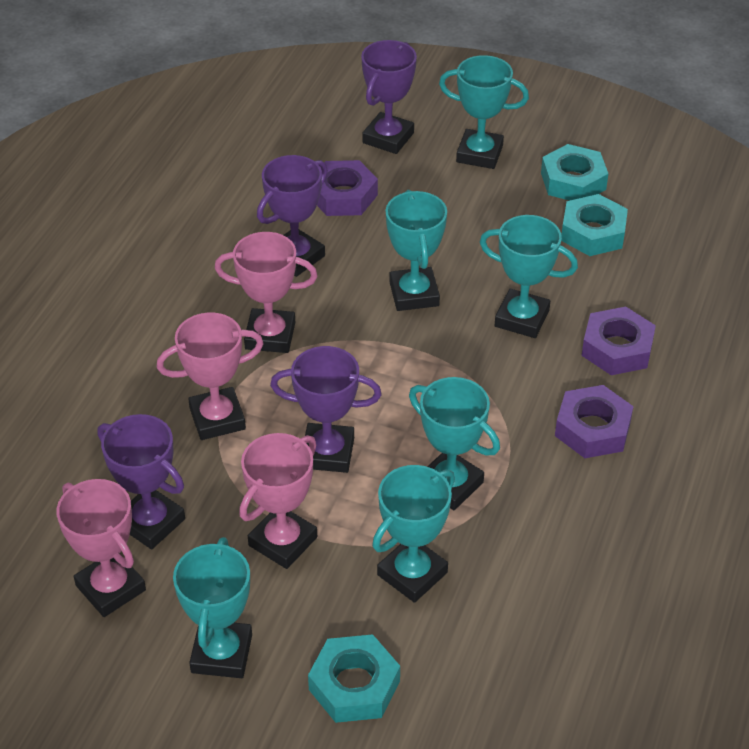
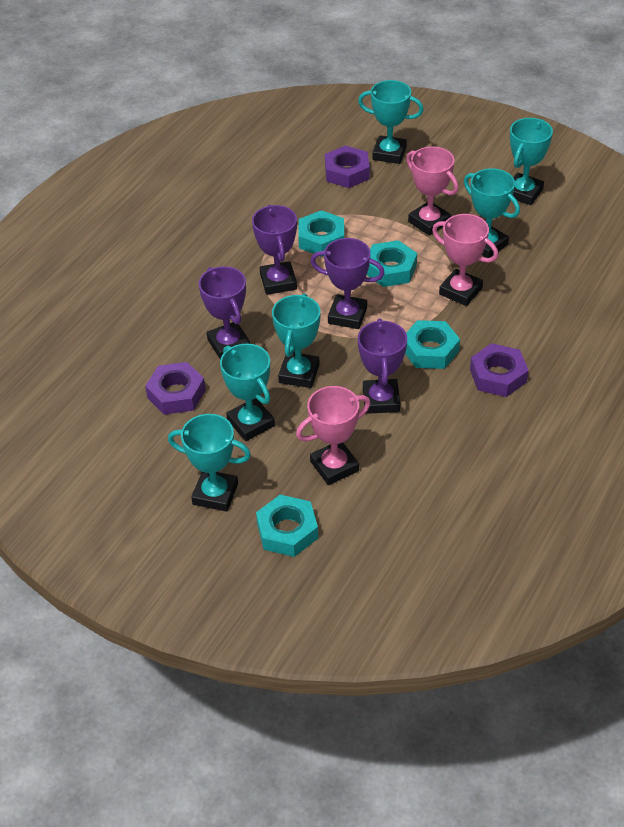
pink trophy: 4 -> 3
turquoise nut: 3 -> 4

